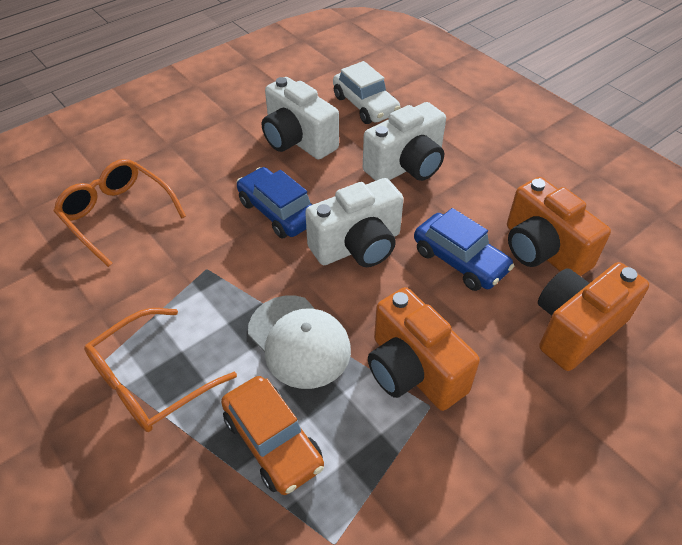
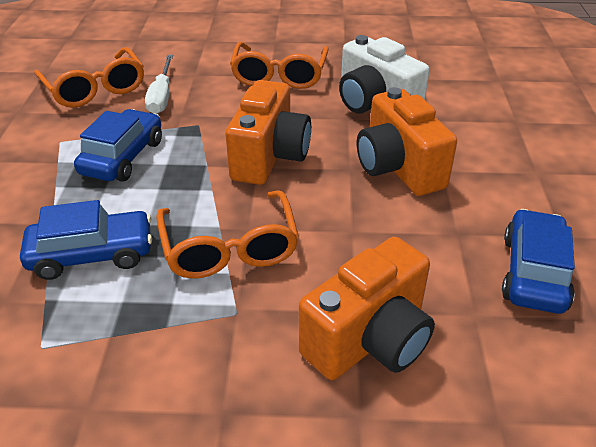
blue car: 2 -> 3
orange car: 1 -> 0
orange glasses: 2 -> 3
white camera: 3 -> 1
white cap: 1 -> 0
white car: 1 -> 0
white screwdriver: 0 -> 1

